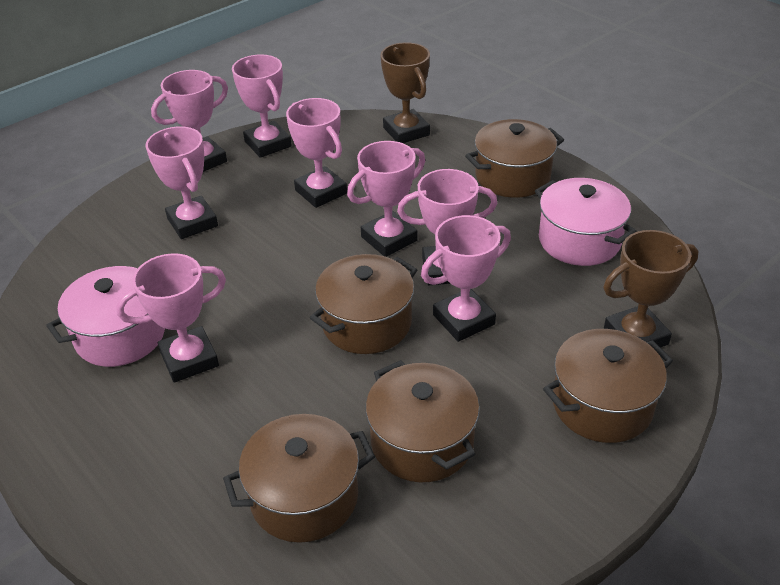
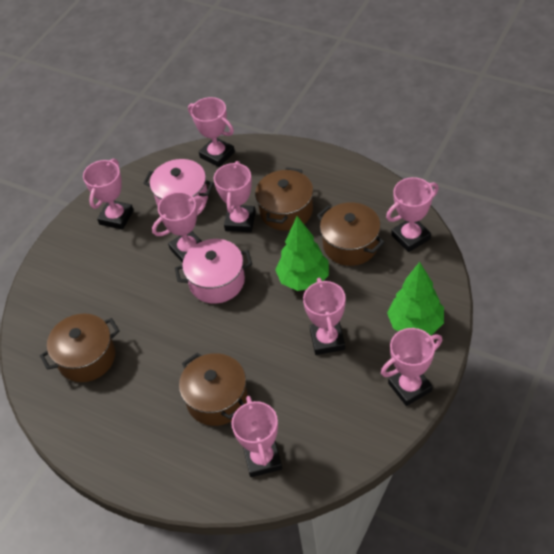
brown pot: 5 -> 4
brown trophy: 2 -> 0
green tree: 0 -> 2

